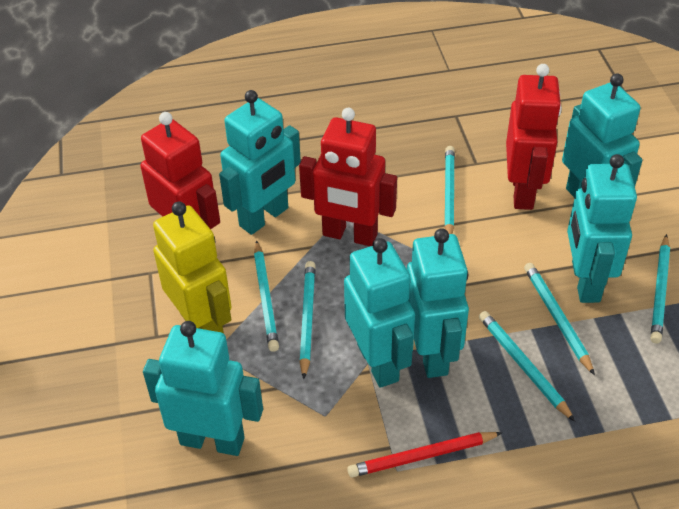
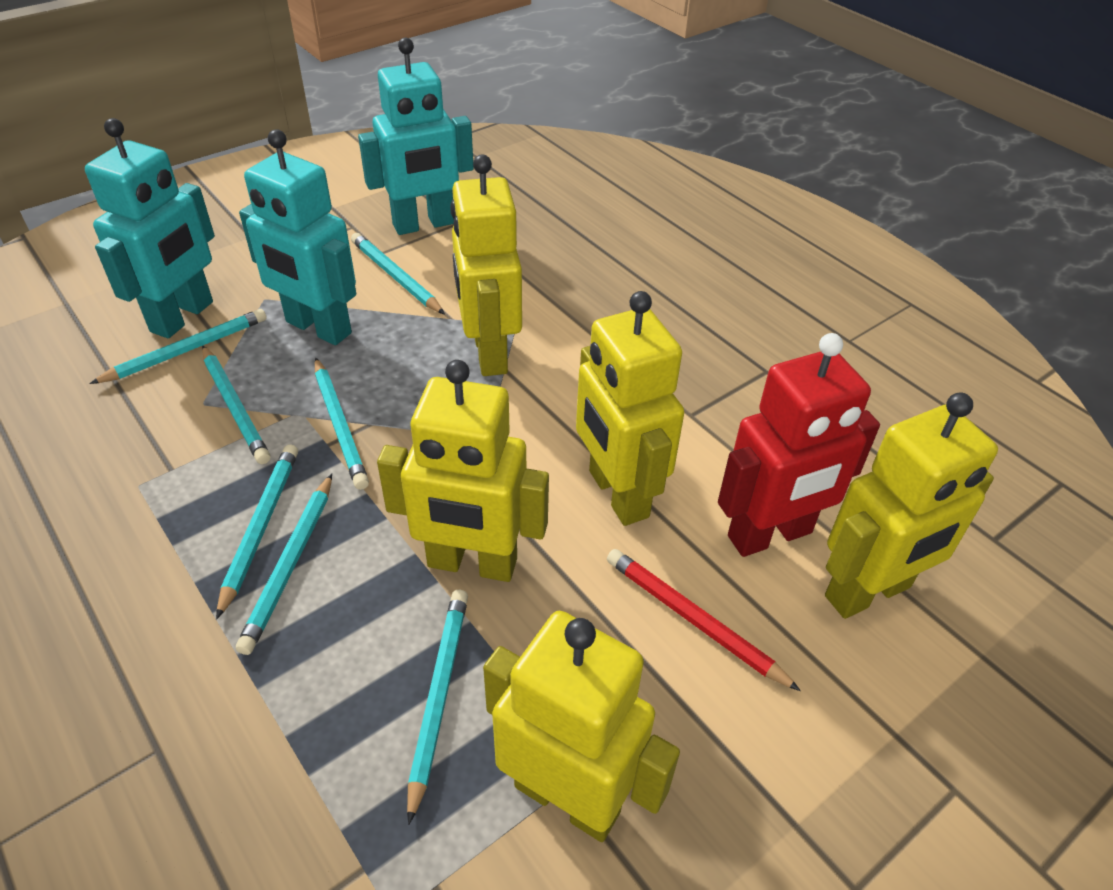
red robot: 3 -> 1
turquoise pencil: 6 -> 7
turquoise robot: 6 -> 3
yellow robot: 1 -> 5

